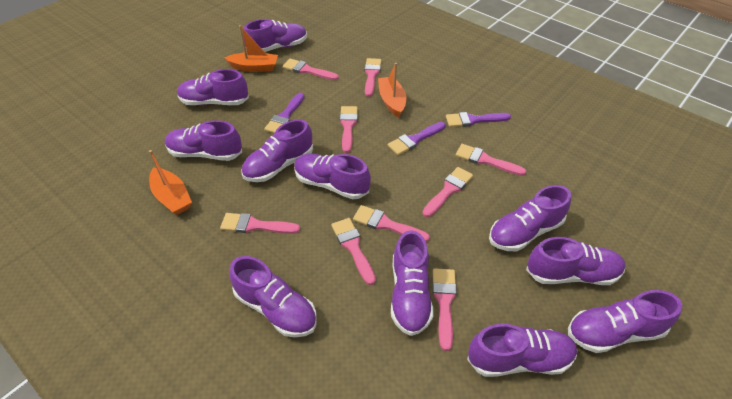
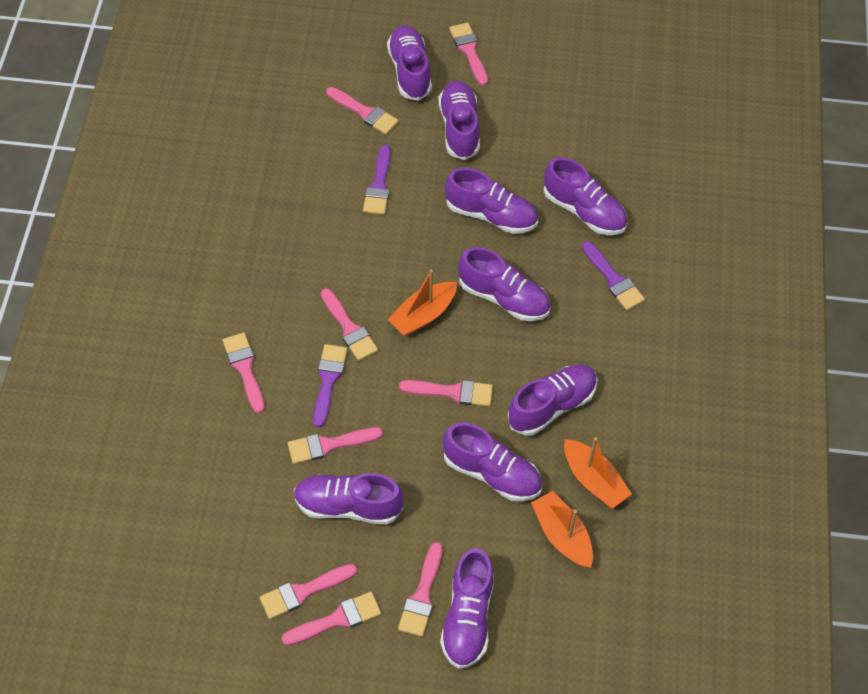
purple shoe: 11 -> 9

